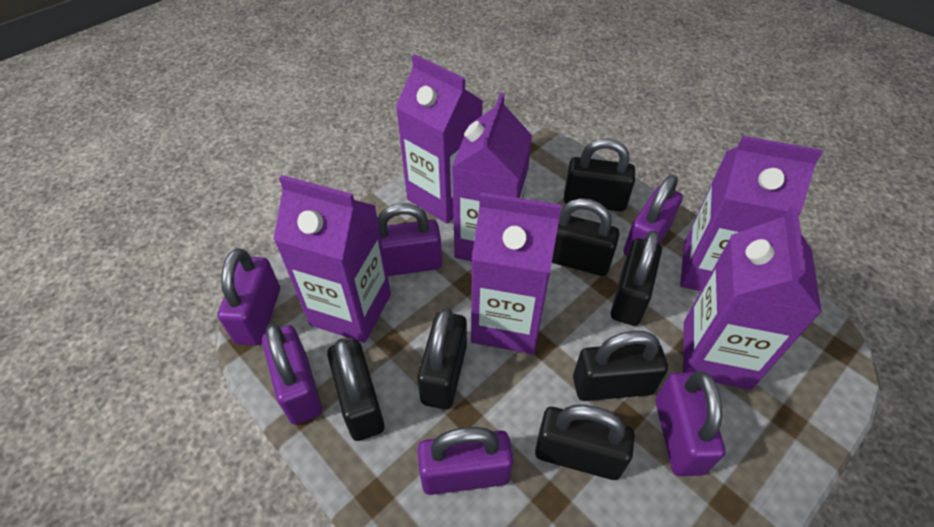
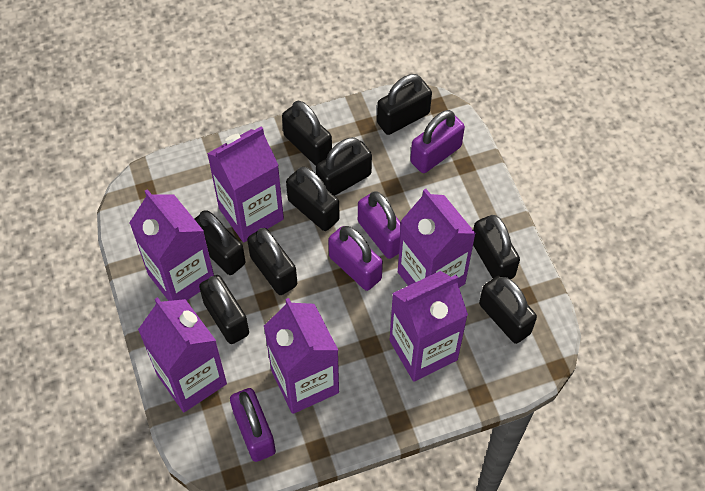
black padlock: 7 -> 9
purple padlock: 6 -> 4

